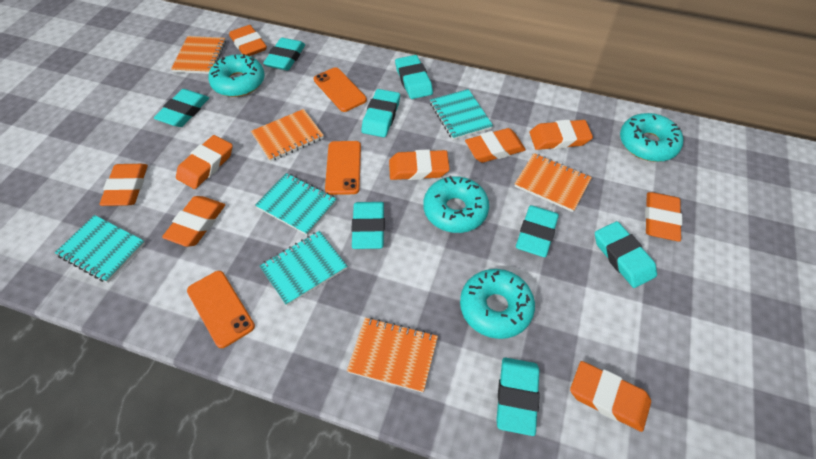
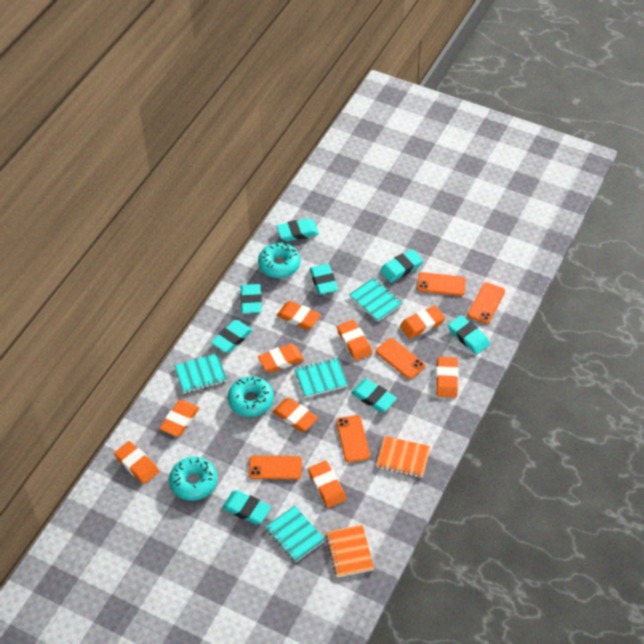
orange notebook: 4 -> 2
orange phone: 3 -> 5
turquoise donut: 4 -> 3

